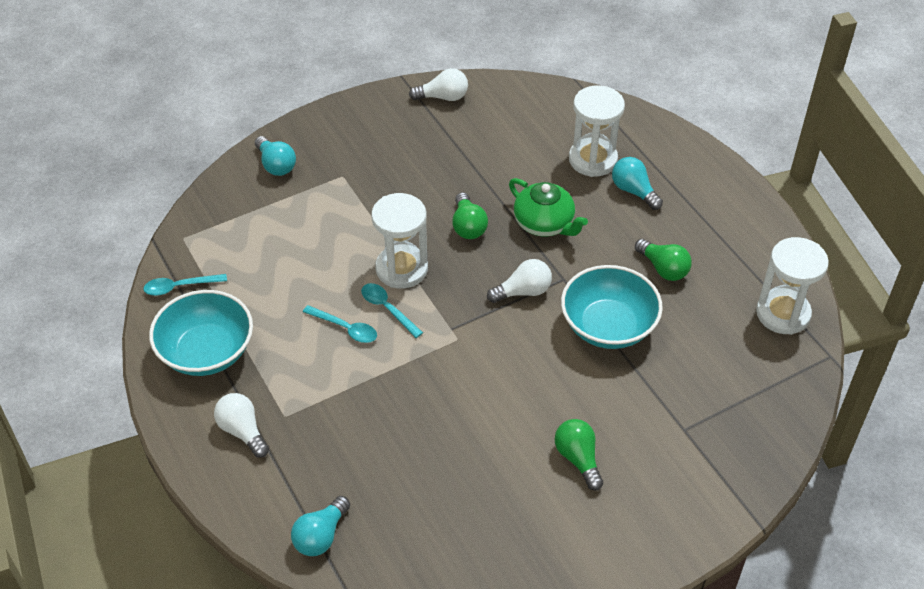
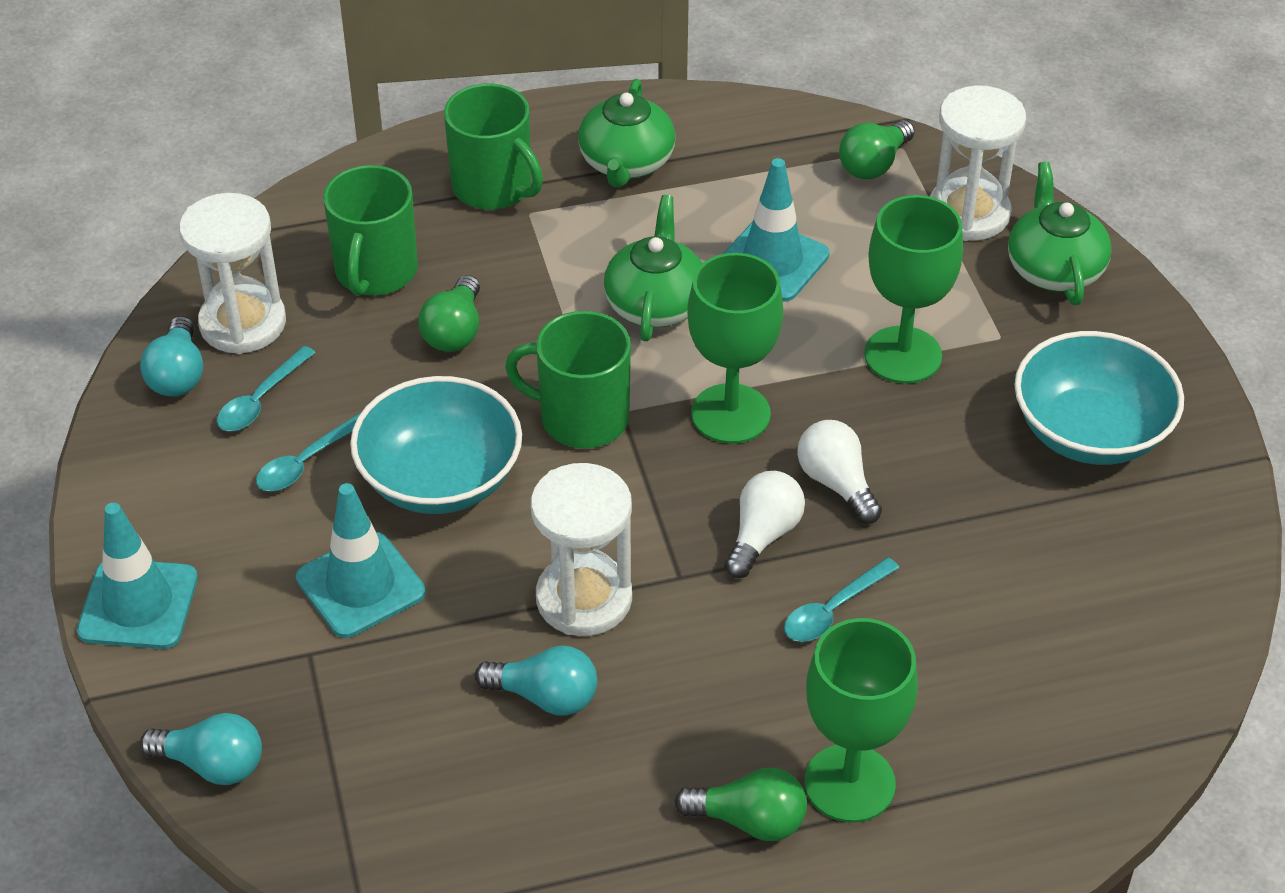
green goblet: 0 -> 3
green mug: 0 -> 3
green teapot: 1 -> 3
turquoise traffic cone: 0 -> 3
white light bulb: 3 -> 2

